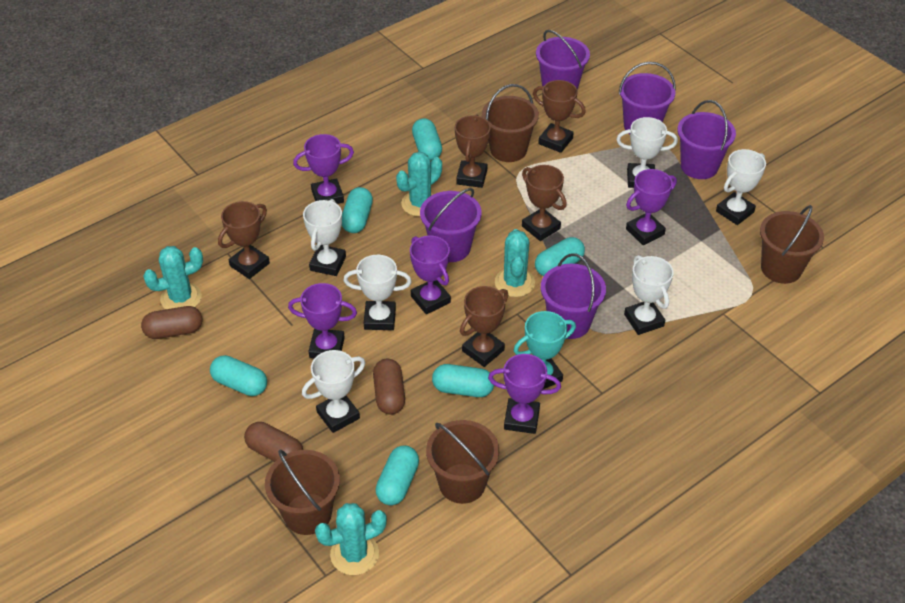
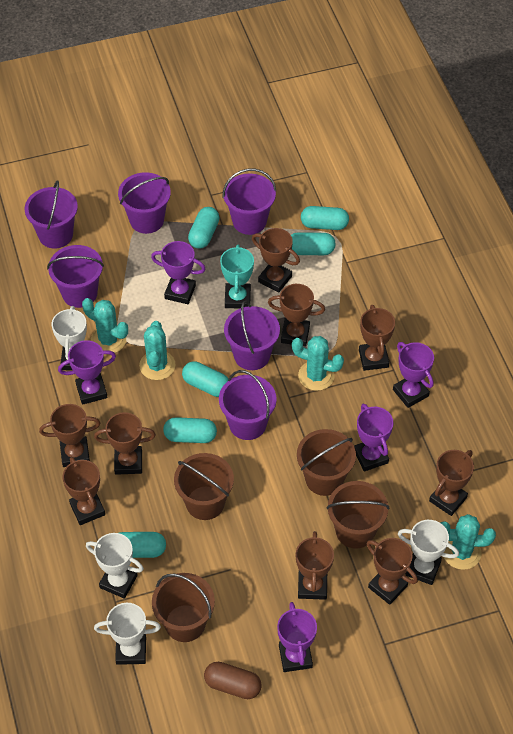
brown capsule: 3 -> 1
brown trophy: 5 -> 9
purple bucket: 5 -> 6
white trophy: 6 -> 4

